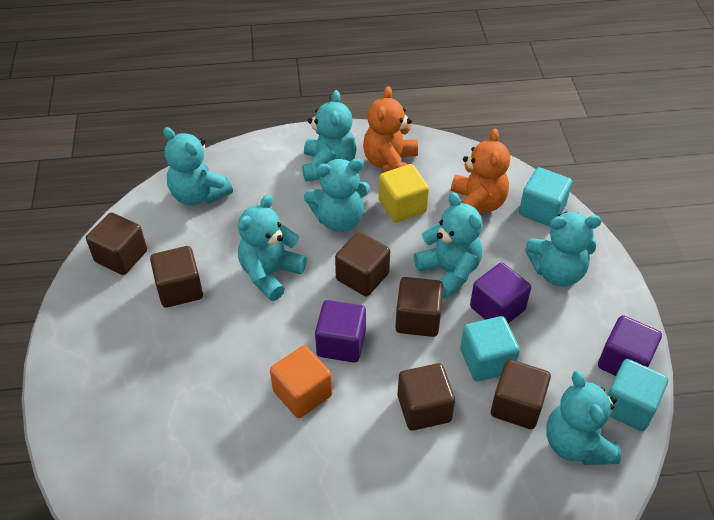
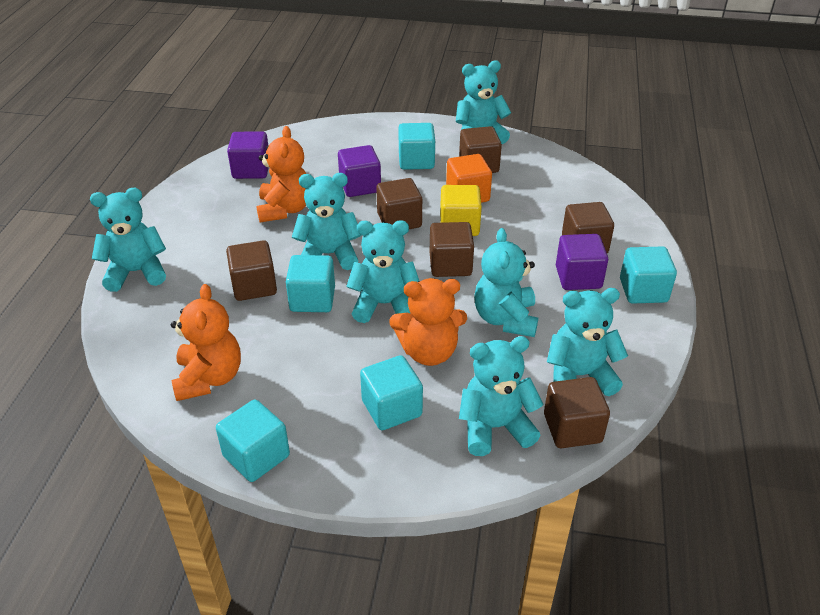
orange teddy bear: 2 -> 3
turquoise cube: 3 -> 5

